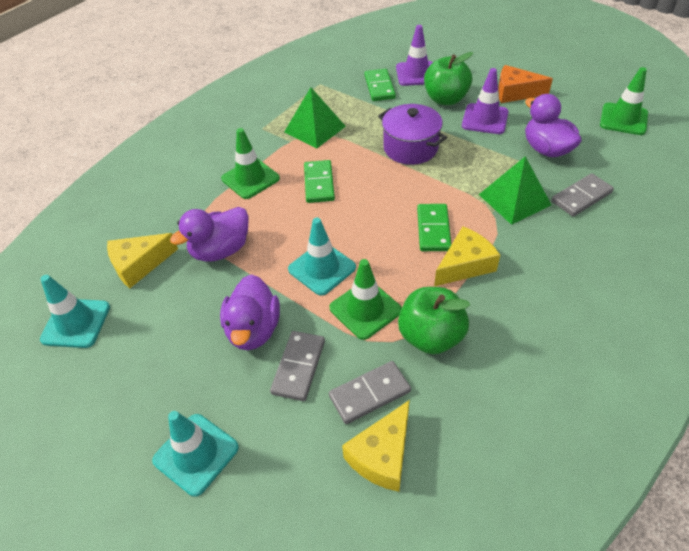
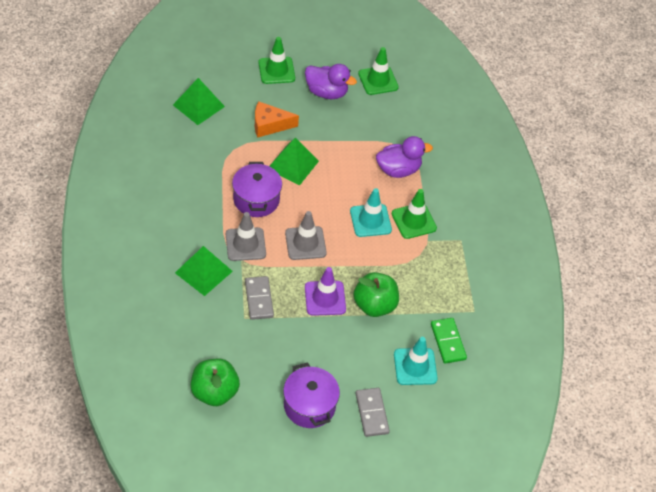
green domino: 3 -> 1
green pyramid: 2 -> 3
grey domino: 3 -> 2
grey traffic cone: 0 -> 2
purple duck: 3 -> 2
purple pot: 1 -> 2
purple traffic cone: 2 -> 1
turquoise traffic cone: 3 -> 2
yellow cheese: 3 -> 0

